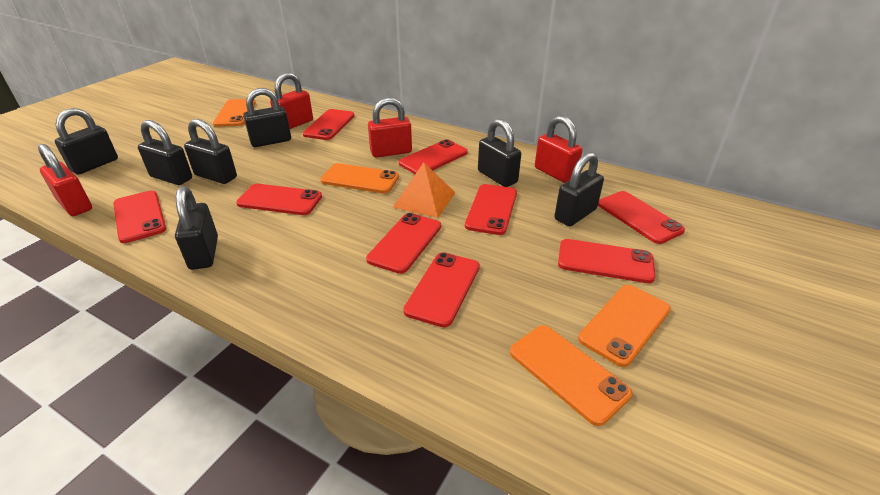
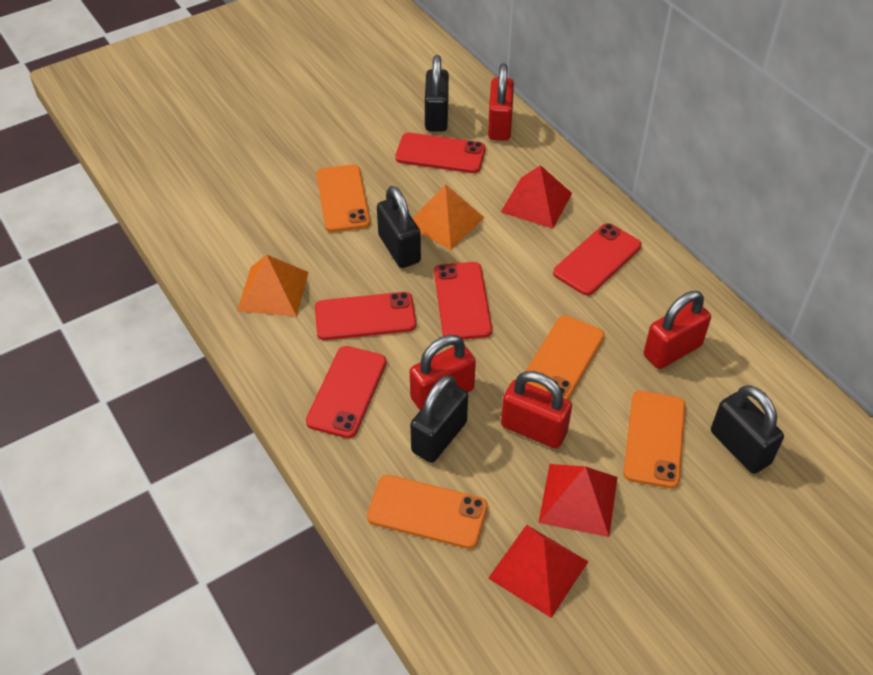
black padlock: 7 -> 4
orange pyramid: 1 -> 2
red phone: 9 -> 5
red pyramid: 0 -> 3

